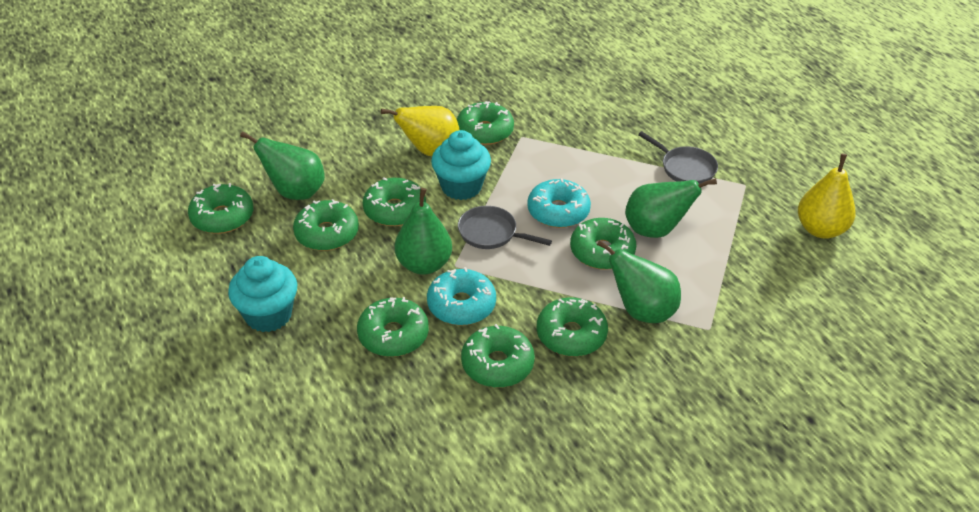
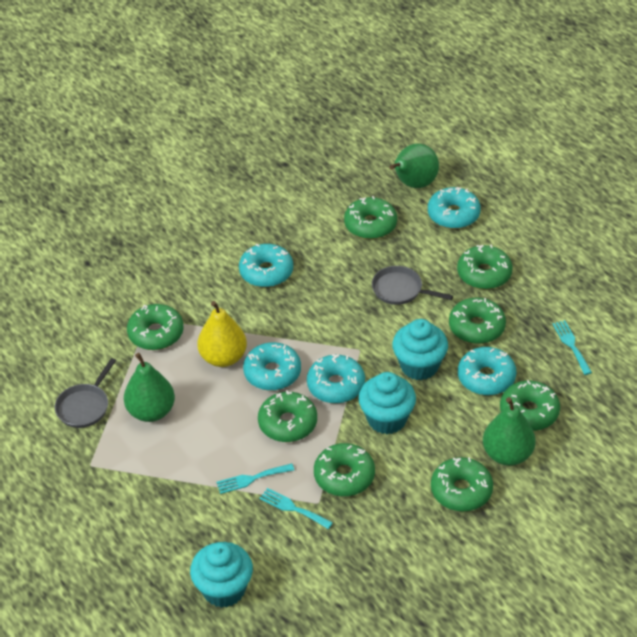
green pear: 4 -> 3
turquoise cupcake: 2 -> 3
turquoise donut: 2 -> 5
turquoise fork: 0 -> 3
yellow pear: 2 -> 1

